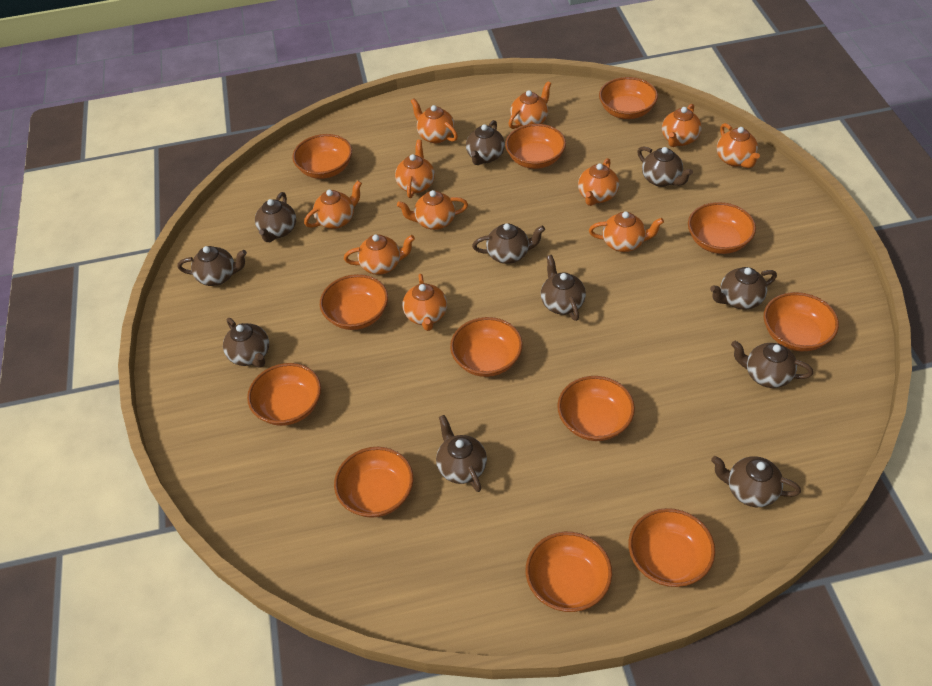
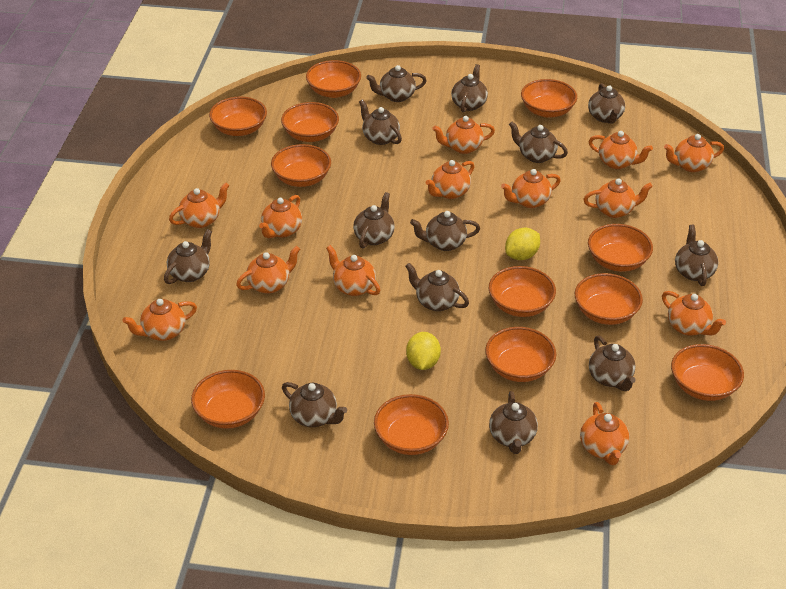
brown teapot: 11 -> 13
orange teapot: 11 -> 13
yellow lemon: 0 -> 2

